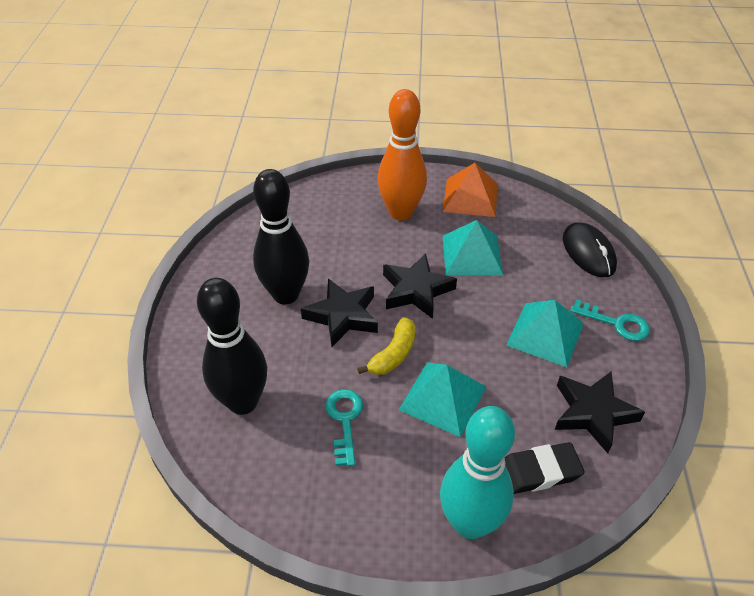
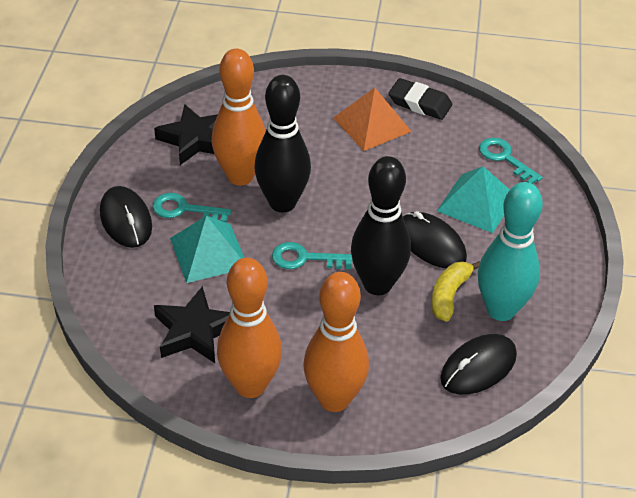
black mouse: 1 -> 3
black star: 3 -> 2
orange bowling pin: 1 -> 3
turquoise key: 2 -> 3
turquoise pyramid: 3 -> 2

